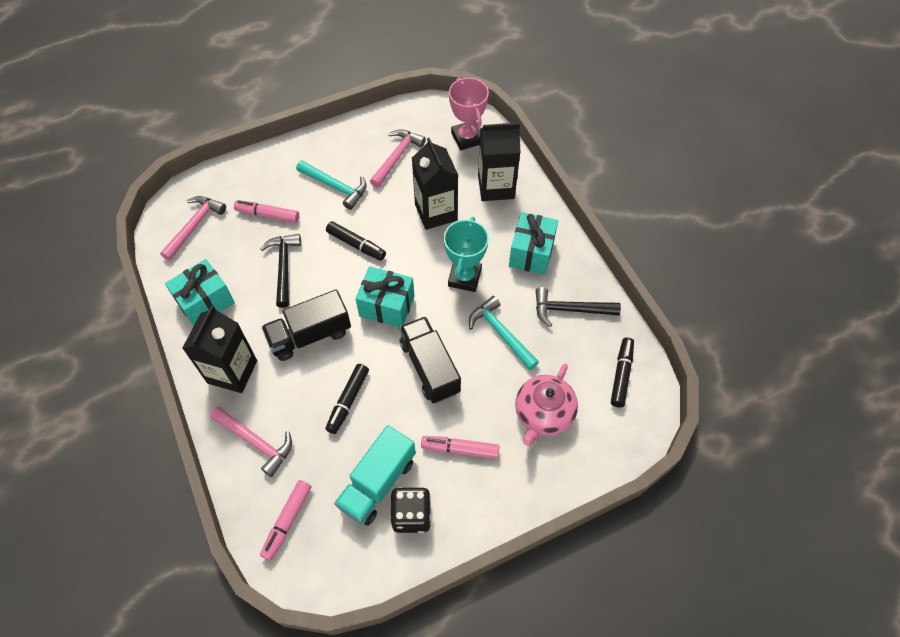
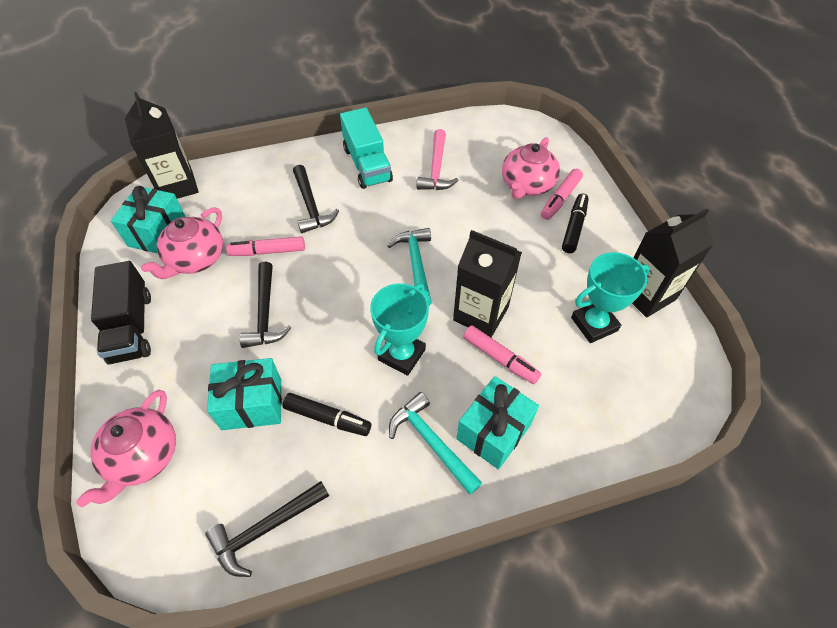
black dice: 1 -> 0
black hammer: 2 -> 3
black marker: 3 -> 2
black truck: 2 -> 1
pink hammer: 3 -> 1
pink teapot: 1 -> 3
pink trophy: 1 -> 0
turquoise trophy: 1 -> 2

